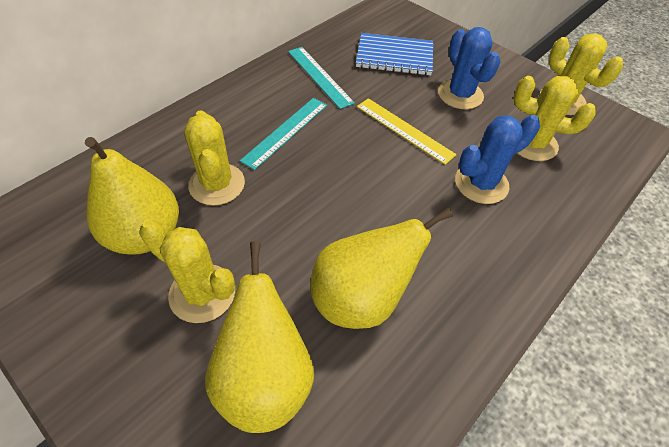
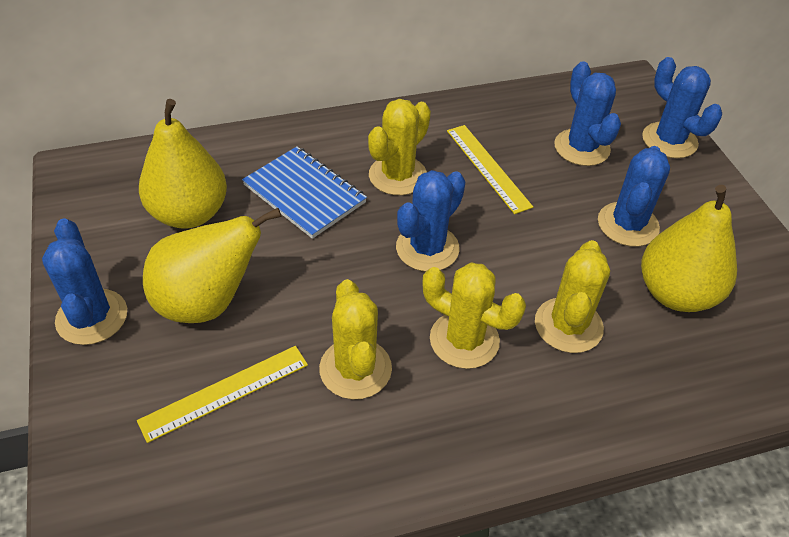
blue cactus: 2 -> 5
turquoise ruler: 2 -> 0
yellow ruler: 1 -> 2

